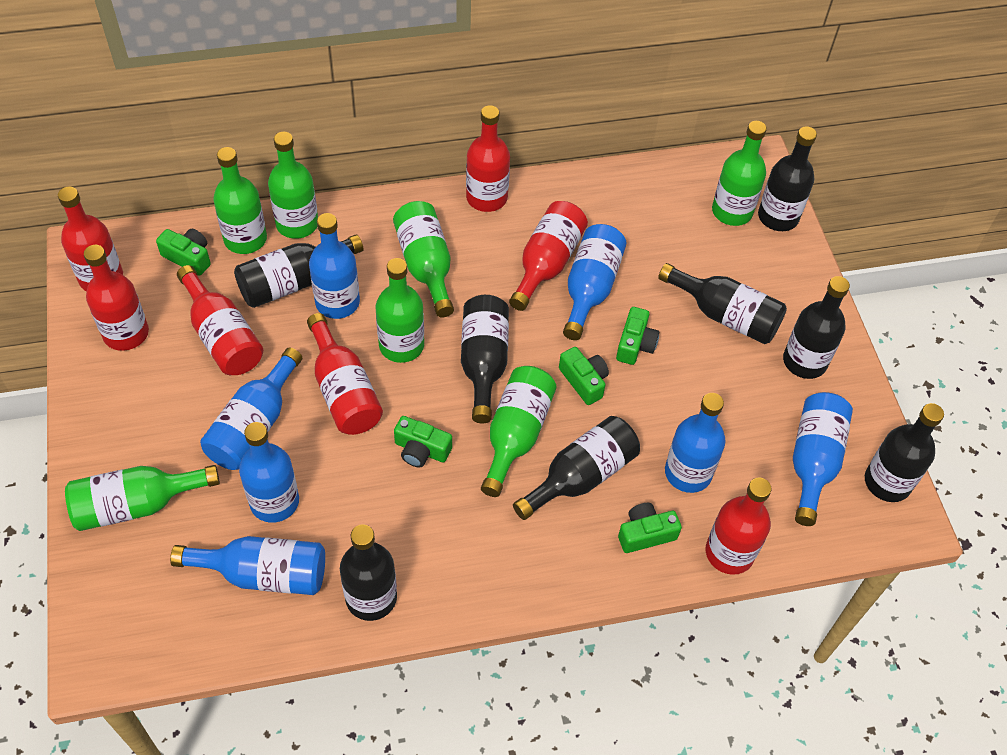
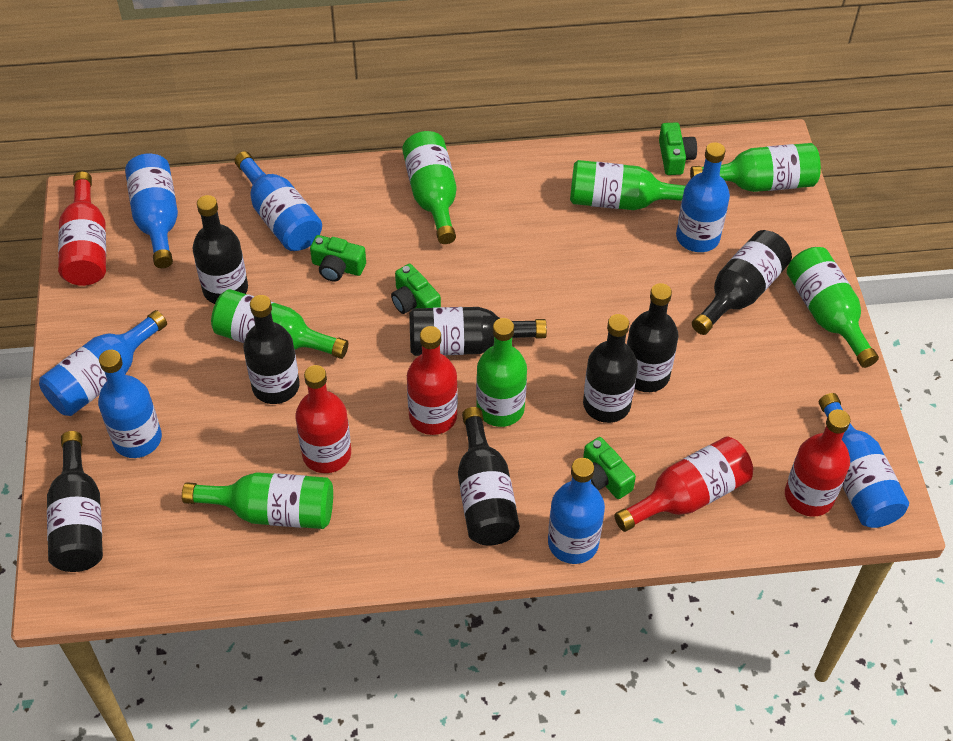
green camera: 5 -> 4
red bottle: 7 -> 5

